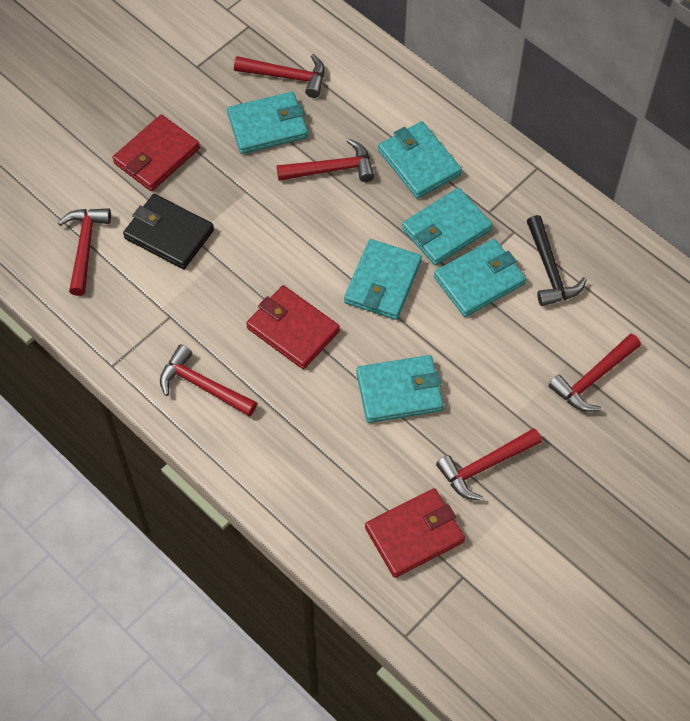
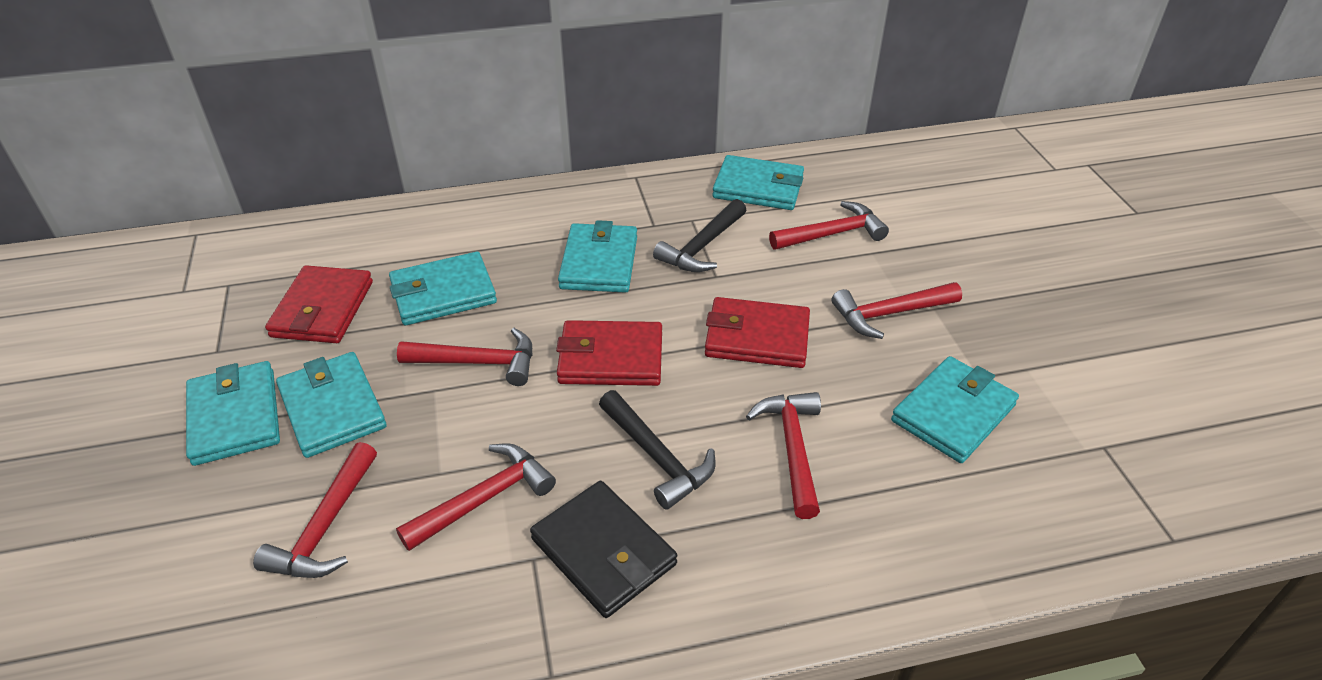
black hammer: 1 -> 2

